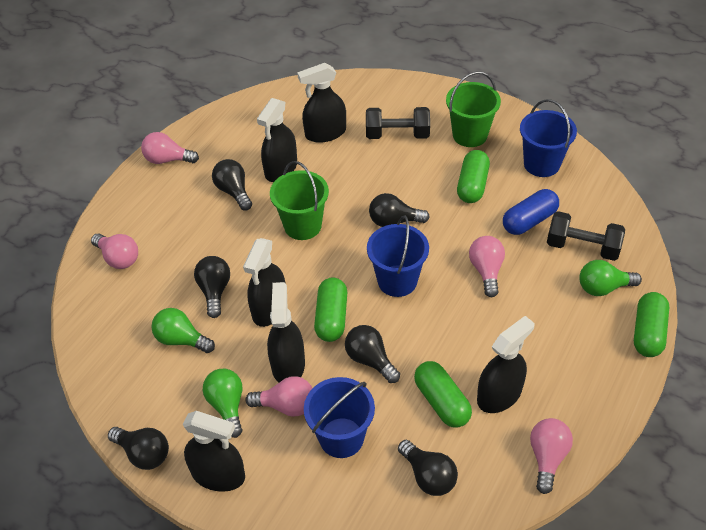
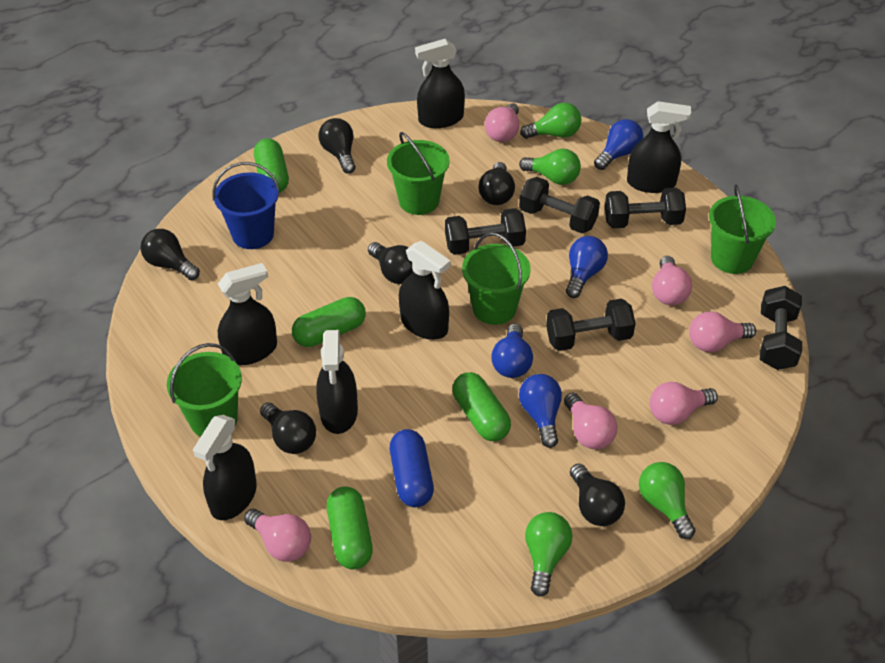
black dumbbell: 2 -> 5
blue bucket: 3 -> 1
blue light bulb: 0 -> 4
green bucket: 2 -> 4
green light bulb: 3 -> 4
pink light bulb: 5 -> 6

